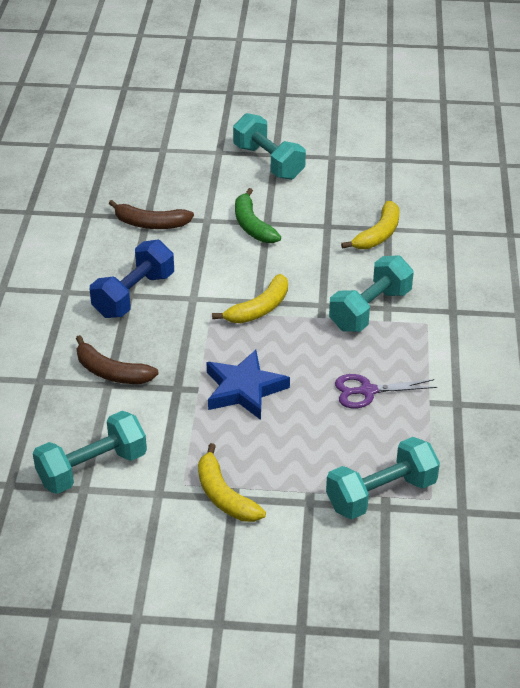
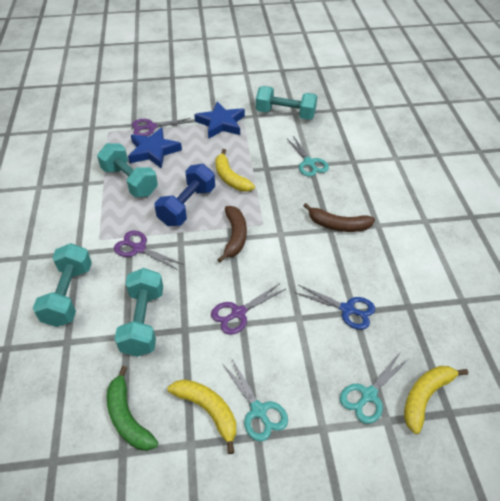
blue scissors: 0 -> 1
blue star: 1 -> 2
purple scissors: 1 -> 3
turquoise scissors: 0 -> 3

